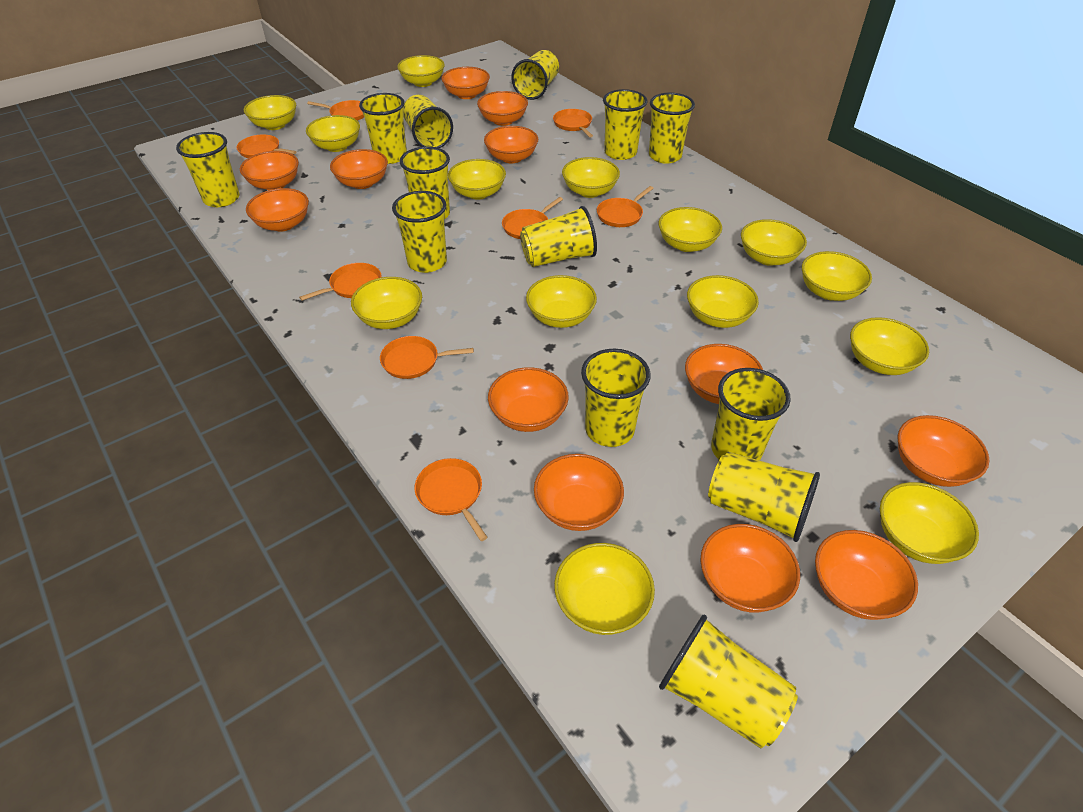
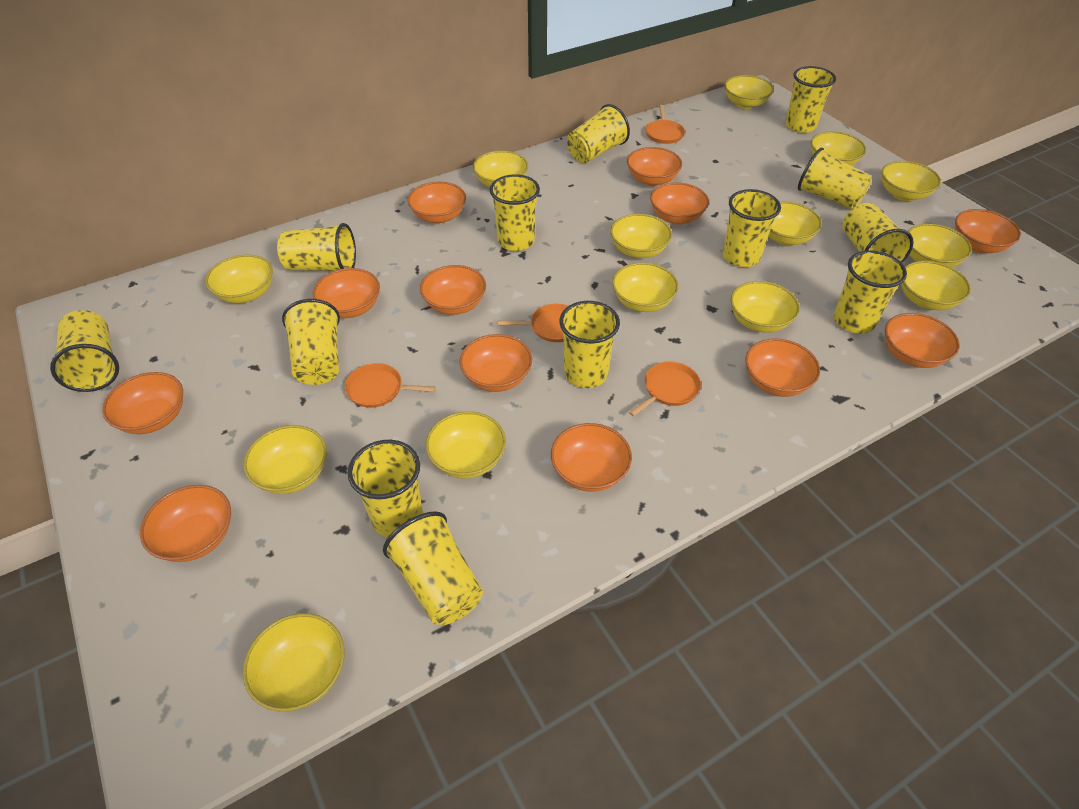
orange pan: 8 -> 4

